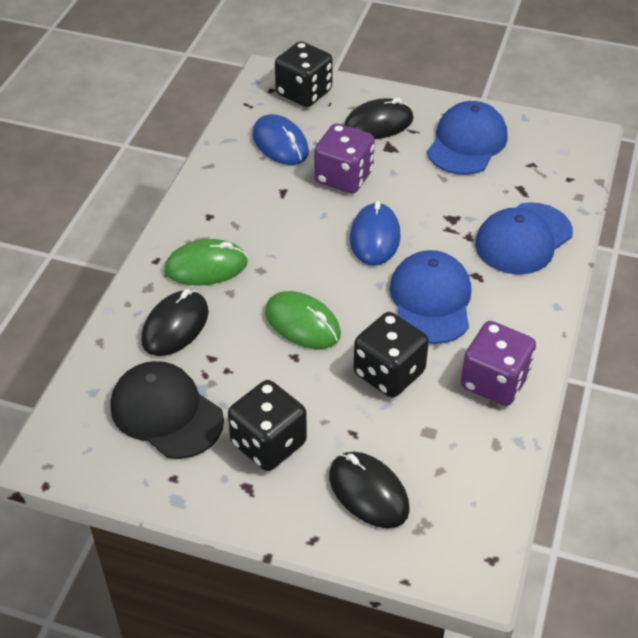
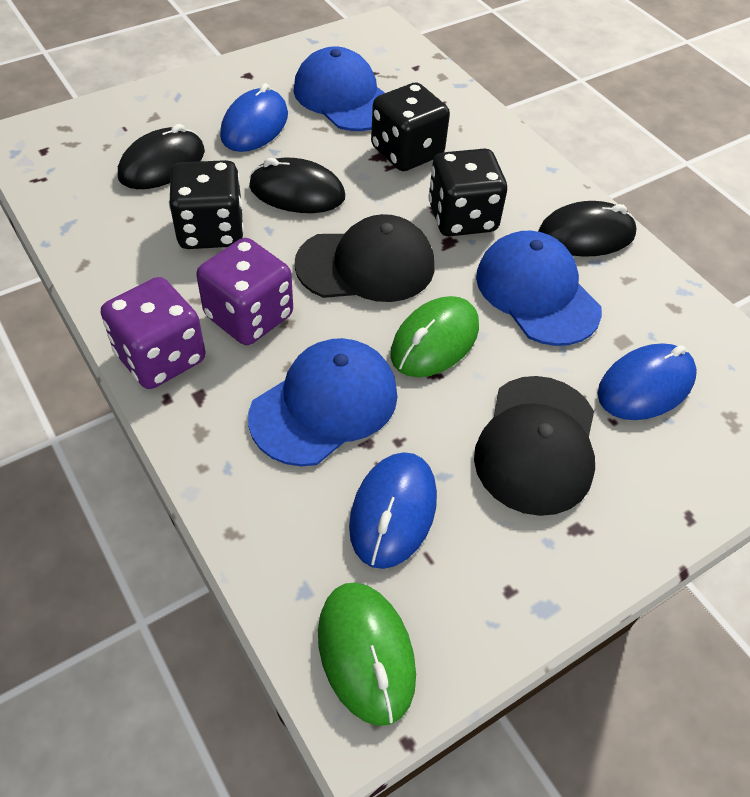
black cap: 1 -> 2
blue mouse: 2 -> 3

